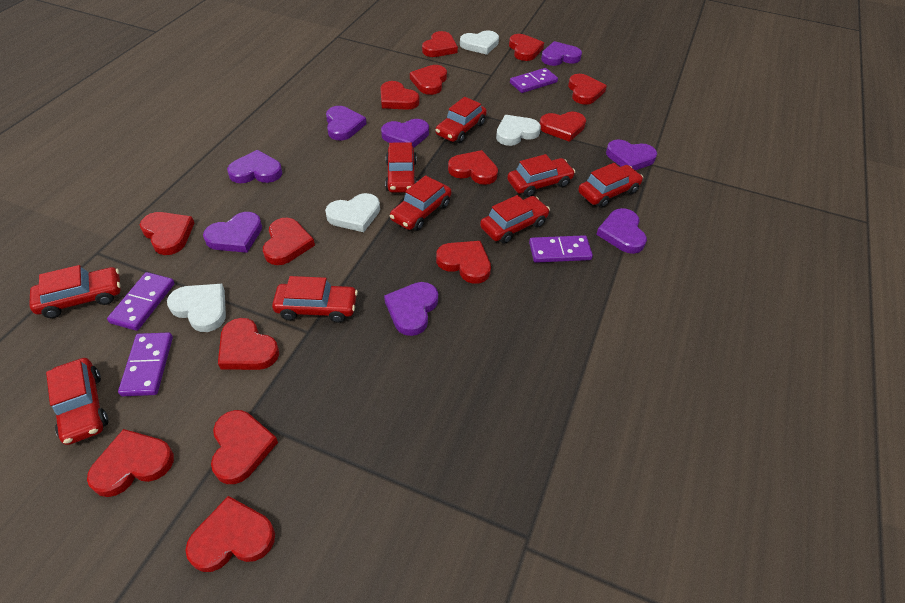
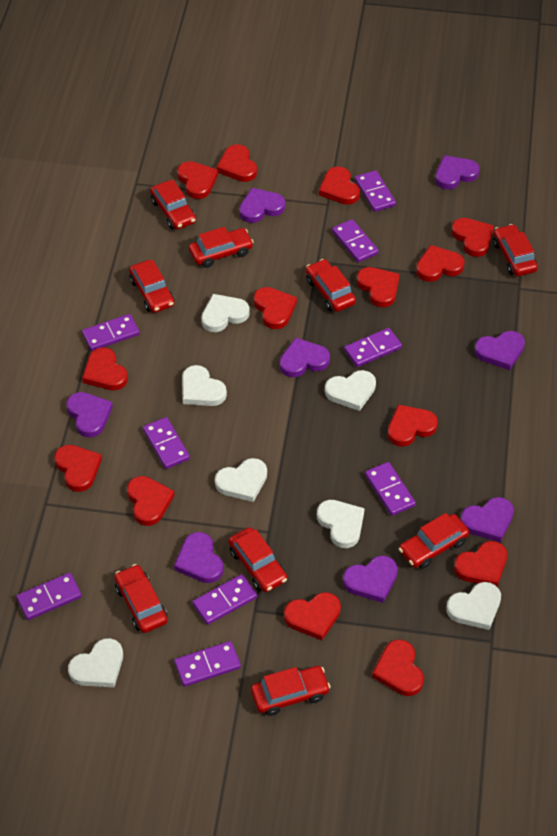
purple domino: 4 -> 9
white heart: 4 -> 7

